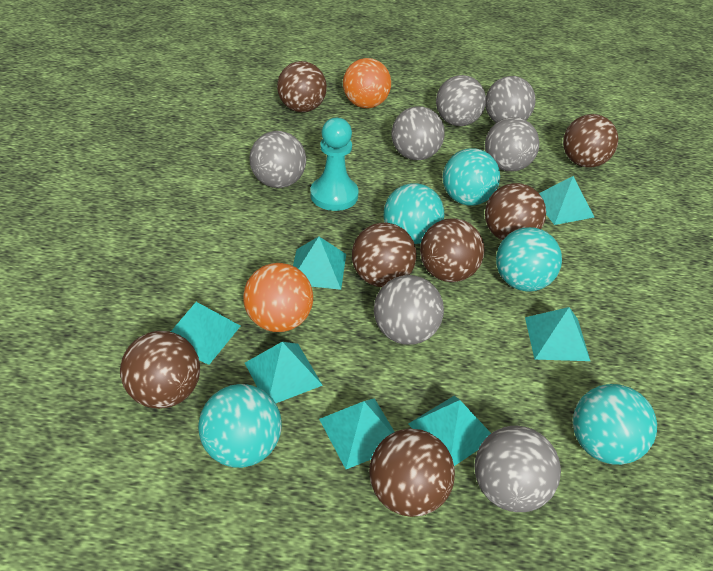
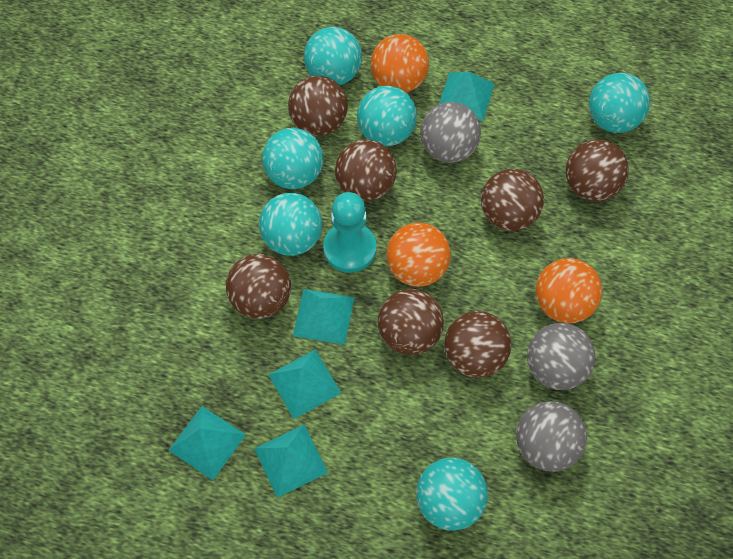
grey ball: 7 -> 3
orange ball: 2 -> 3
turquoise ball: 5 -> 6
turquoise pyramid: 7 -> 5

